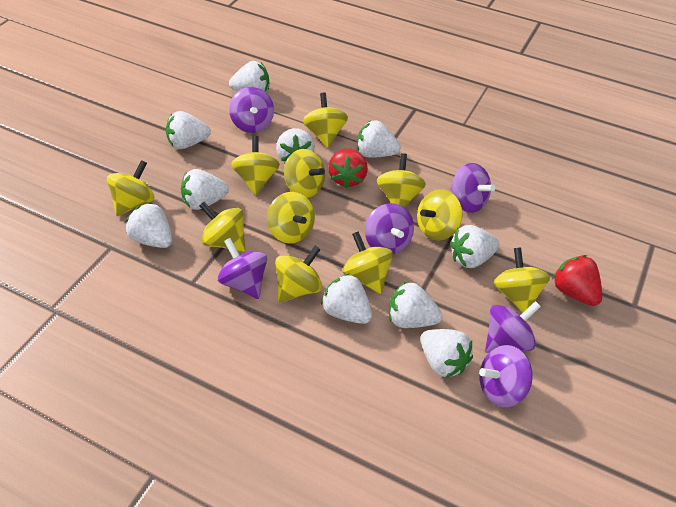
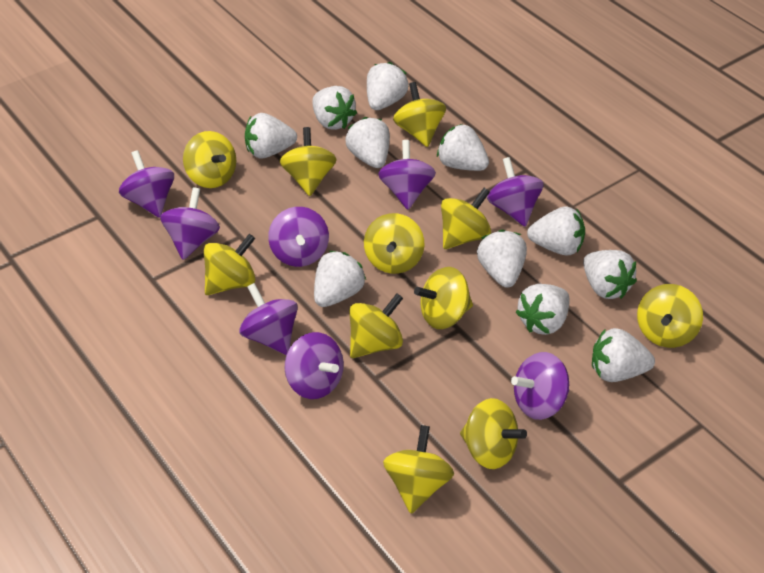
purple spinning top: 6 -> 8
red strawberry: 2 -> 0
white strawberry: 10 -> 11

